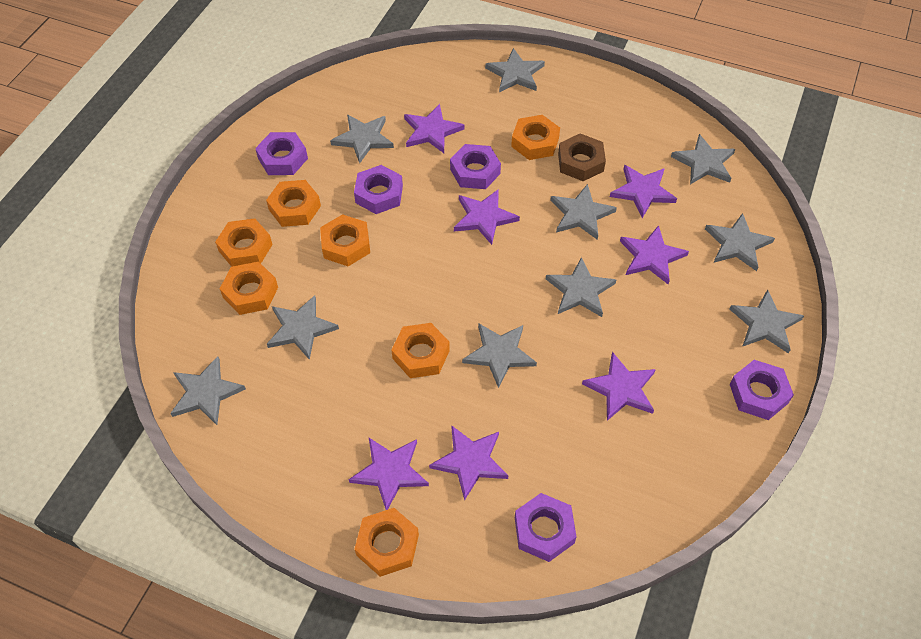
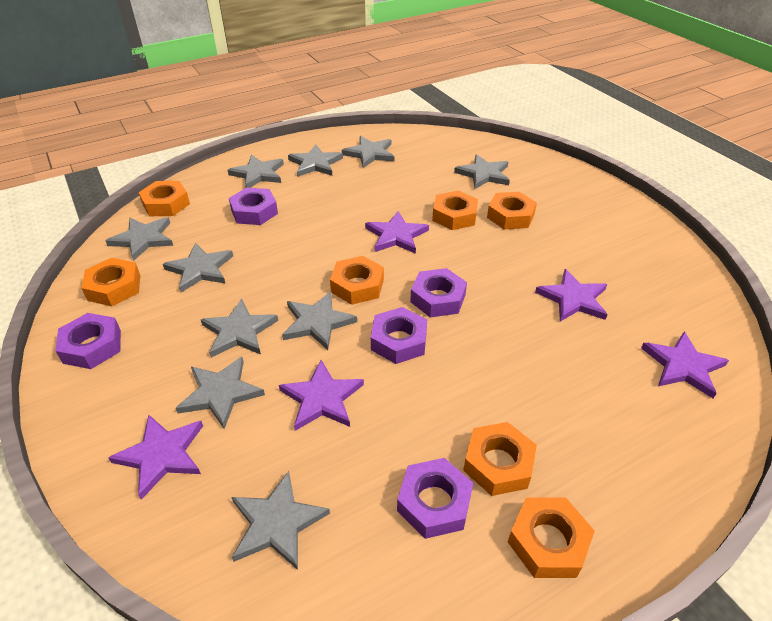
brown nut: 1 -> 0
purple star: 7 -> 5

